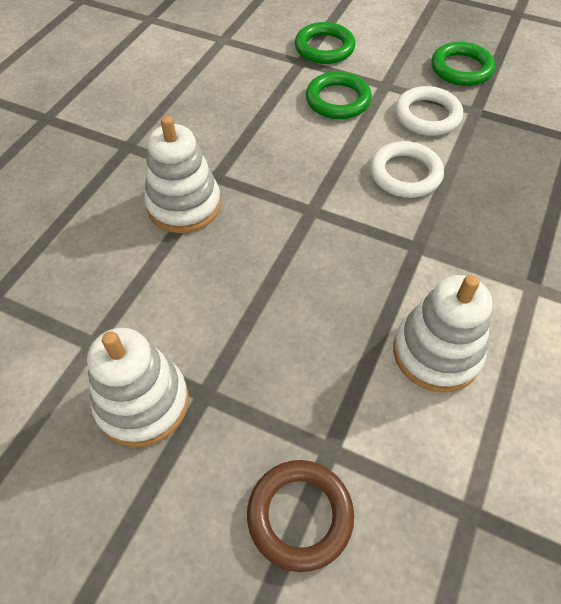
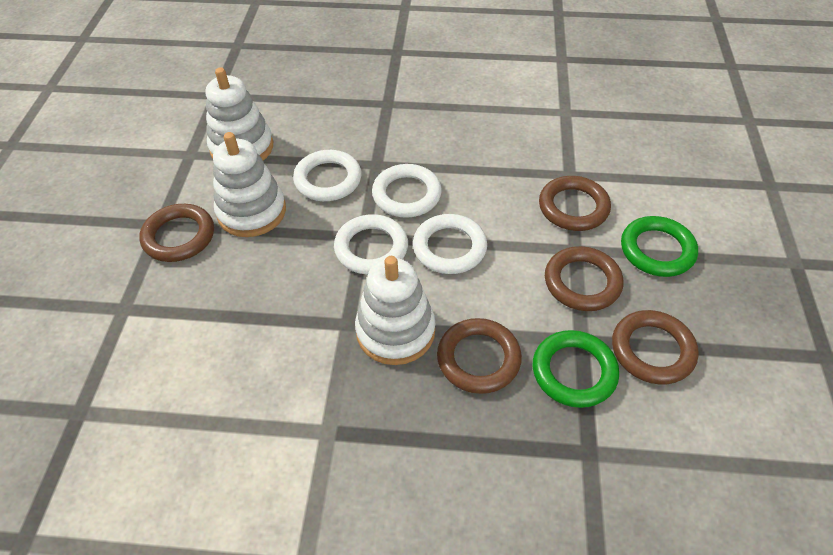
brown ring: 1 -> 5
green ring: 3 -> 2
white ring: 2 -> 4

